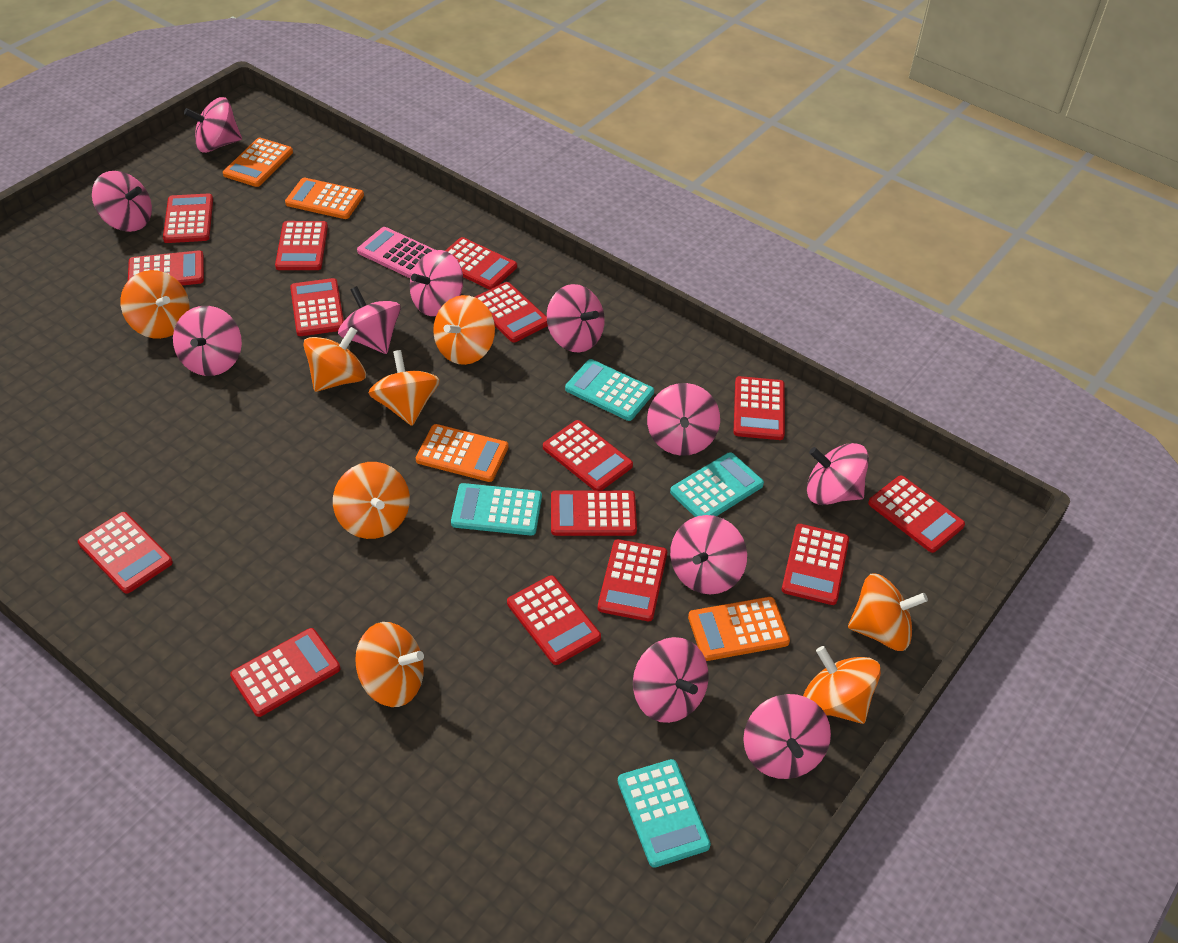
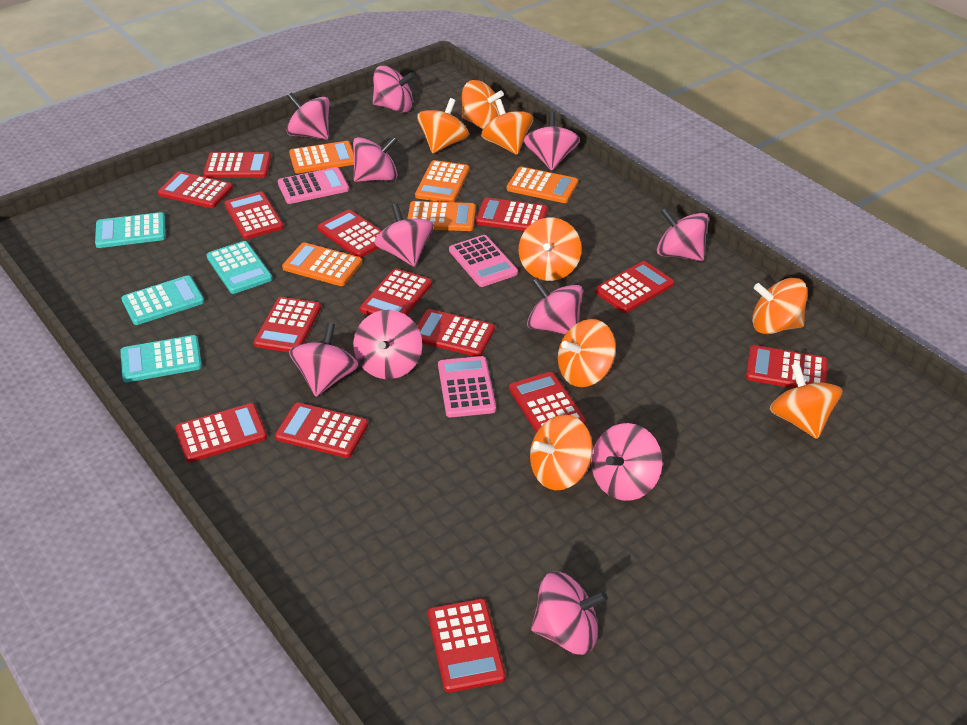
orange calculator: 4 -> 5
pink calculator: 1 -> 3
red calculator: 15 -> 14

